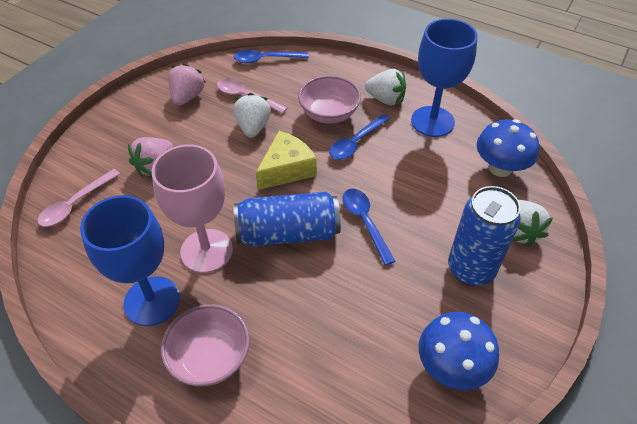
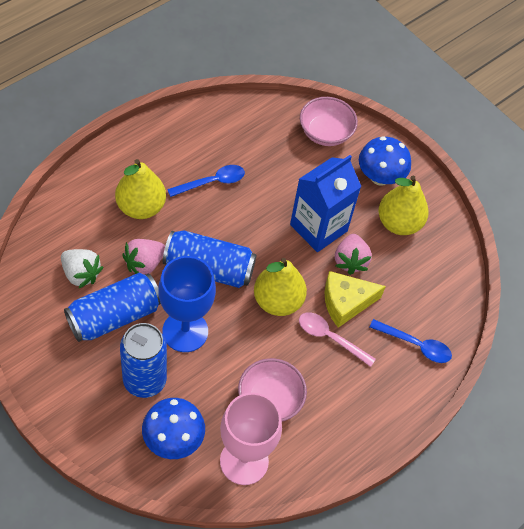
blue can: 2 -> 3
blue carton: 0 -> 1
blue goblet: 2 -> 1
blue spoon: 3 -> 2
pink spoon: 2 -> 1
white strawberry: 3 -> 1
yellow pear: 0 -> 3

